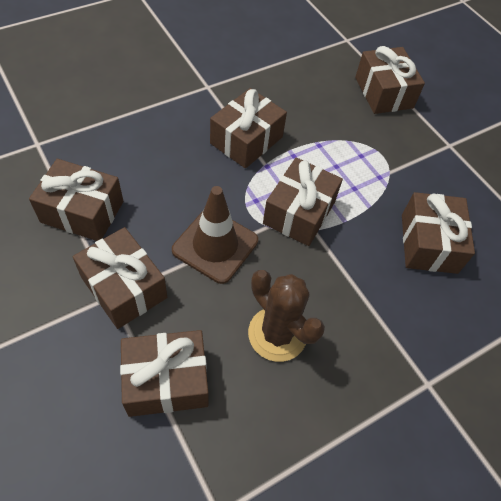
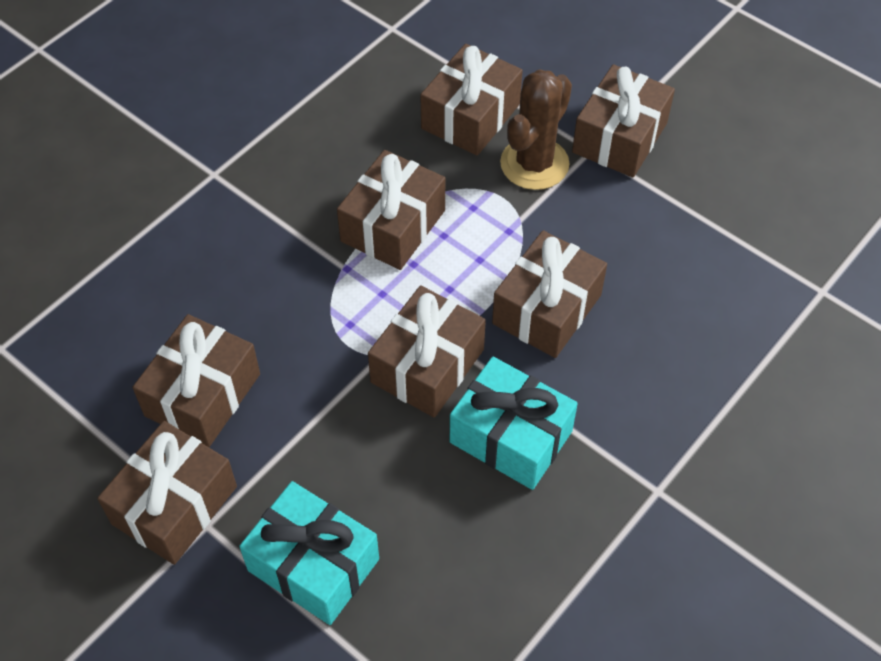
brown traffic cone: 1 -> 0
turquoise gift: 0 -> 2

